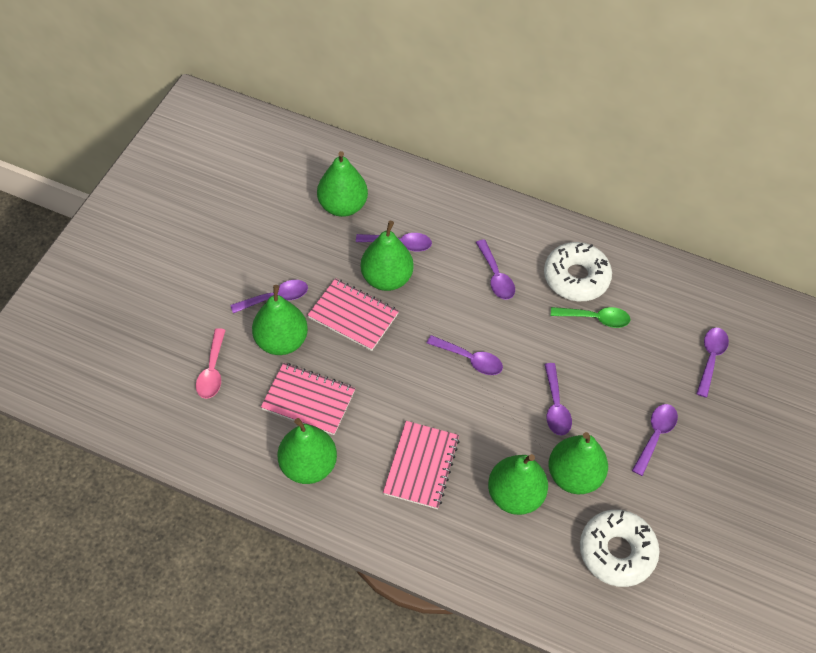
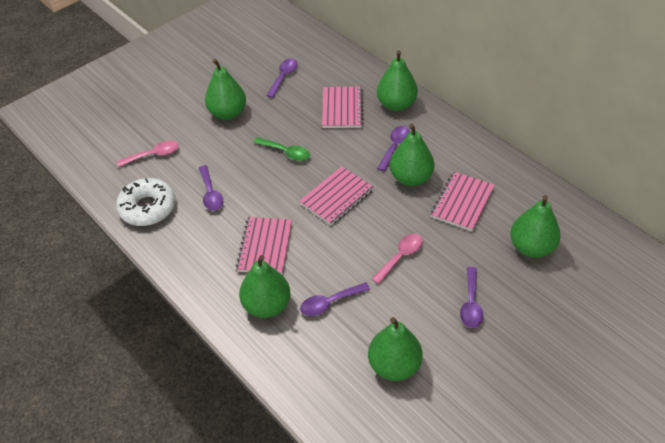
pink notebook: 3 -> 4
pink spoon: 1 -> 2
purple spoon: 7 -> 5
white donut: 2 -> 1

